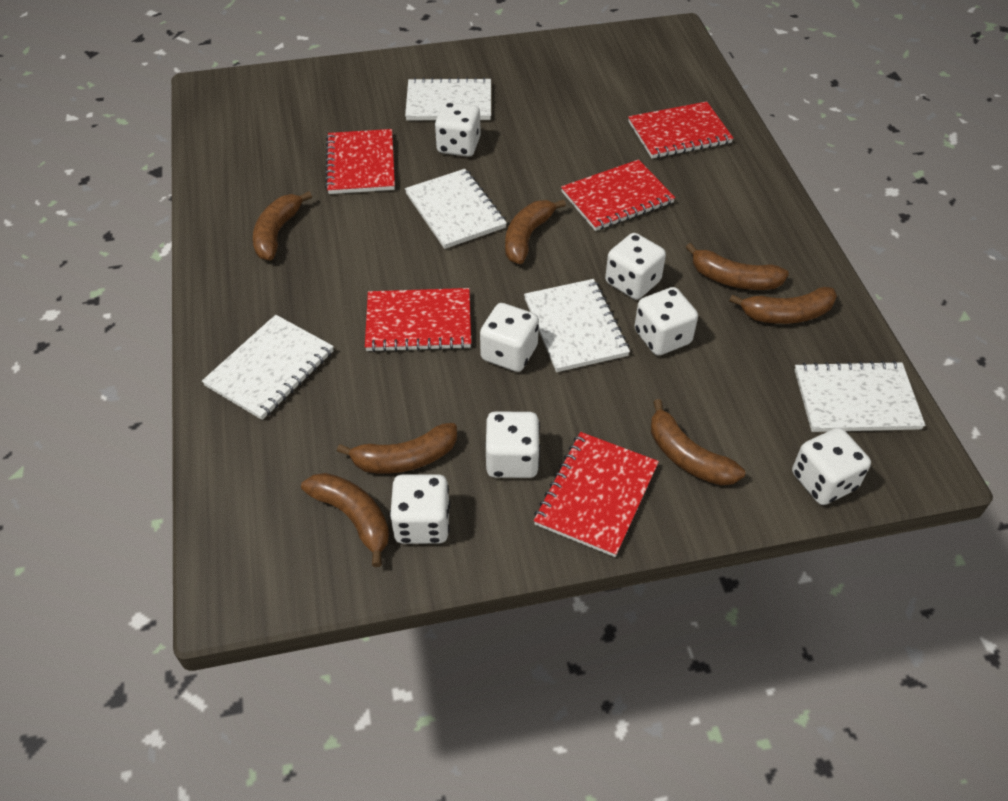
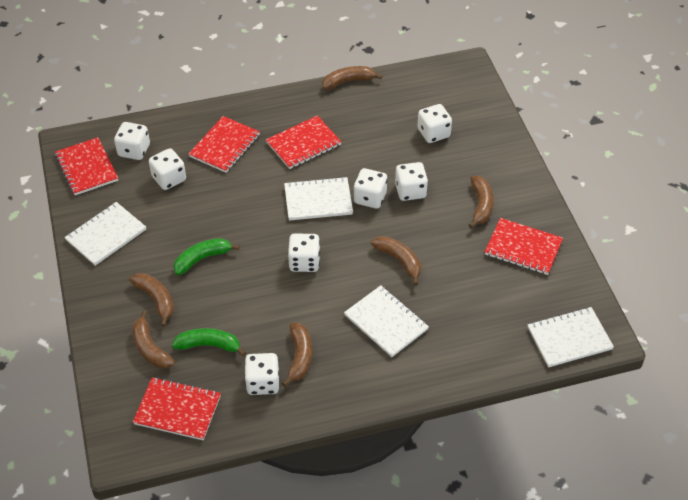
brown banana: 7 -> 6
green banana: 0 -> 2
white notebook: 5 -> 4

